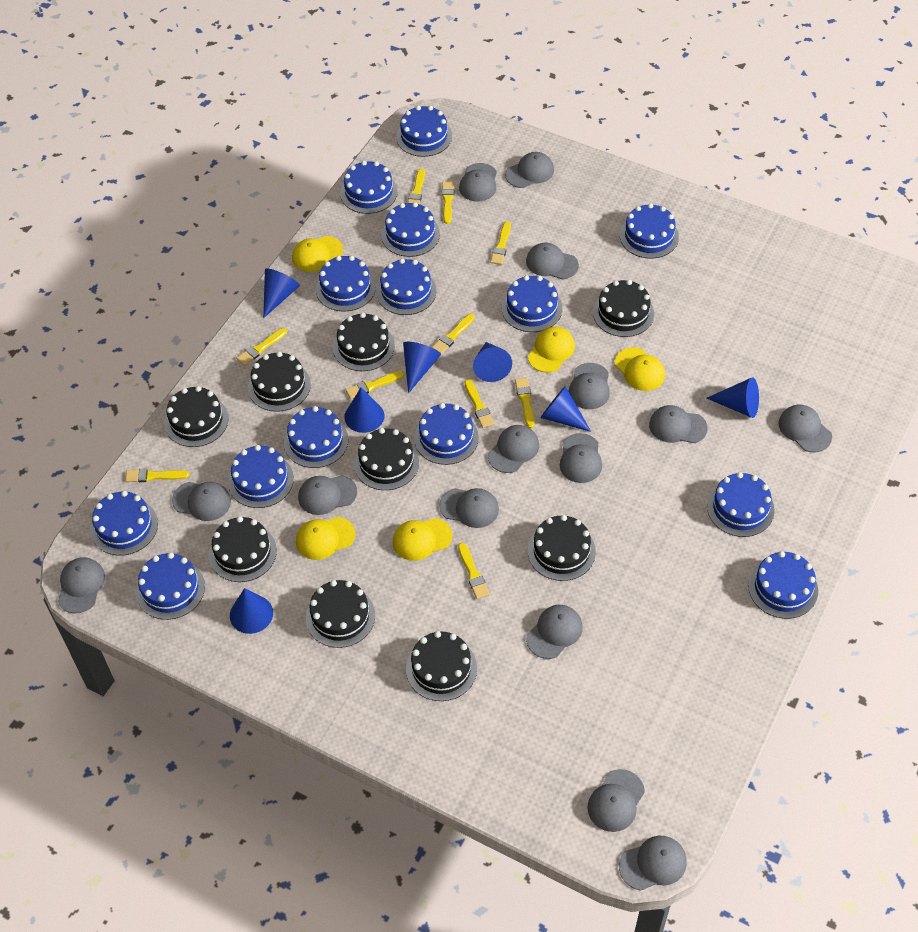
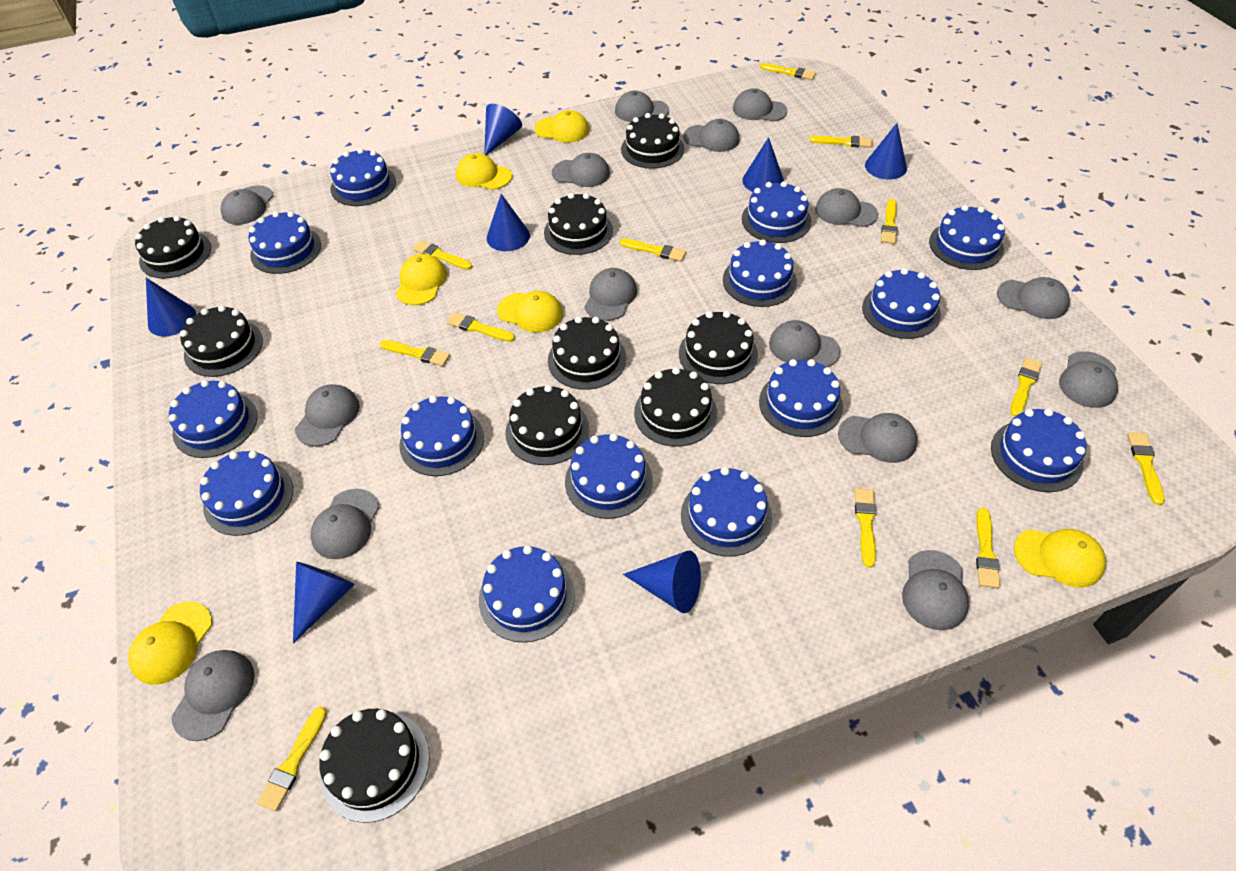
yellow brush: 10 -> 12
yellow cap: 5 -> 6

